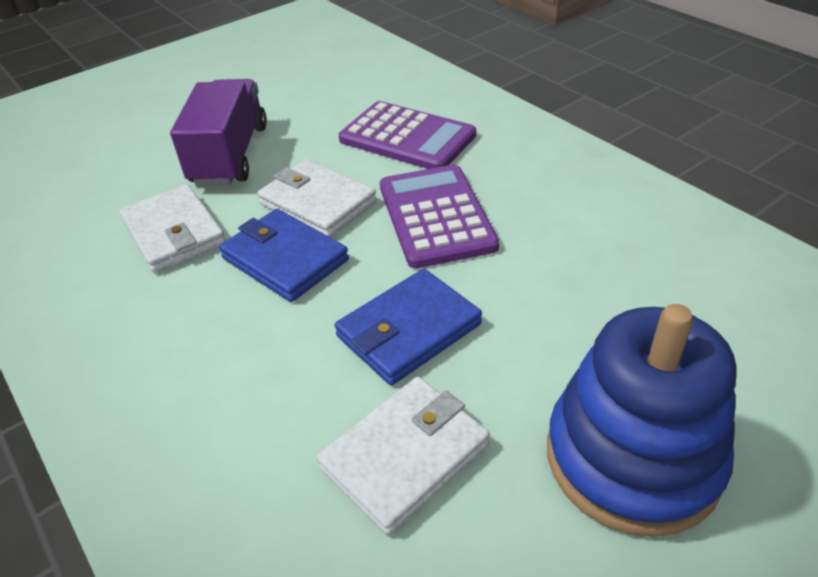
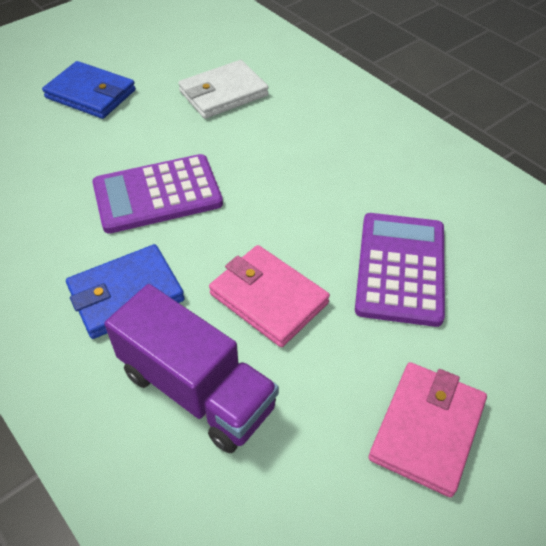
blue stacking toy: 1 -> 0
pink wallet: 0 -> 2
white wallet: 3 -> 1

